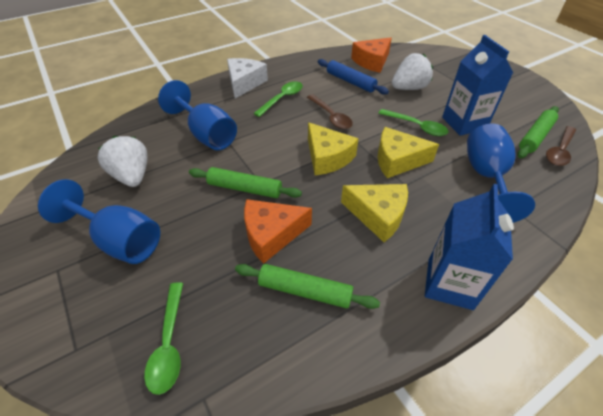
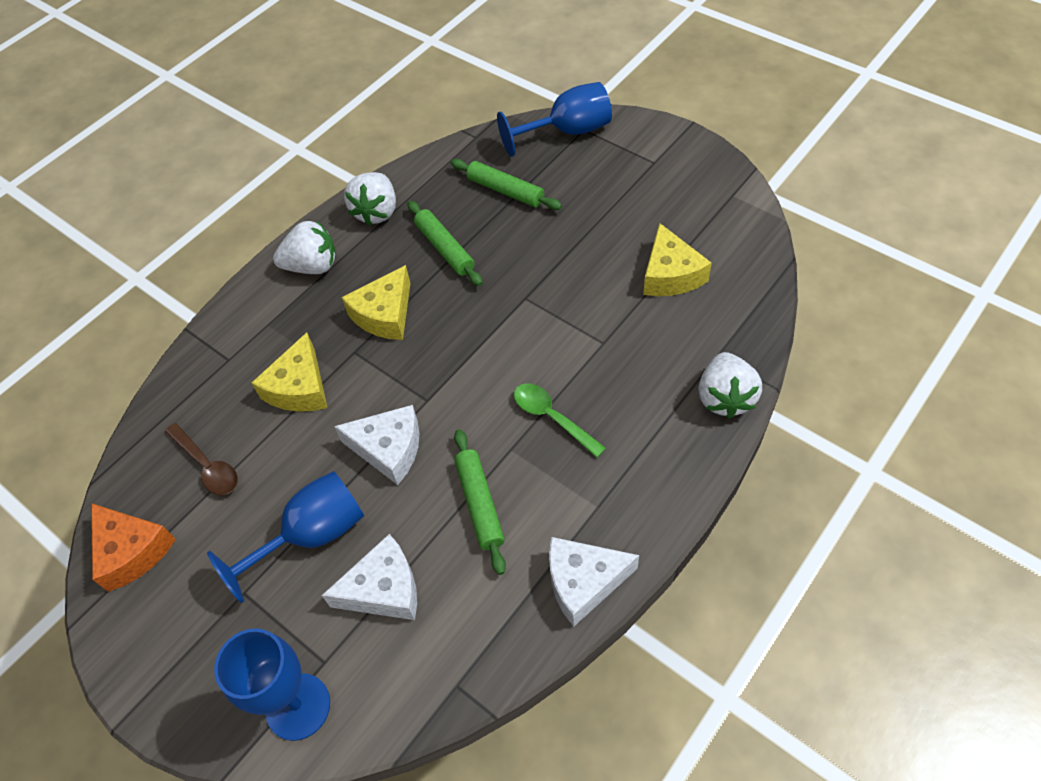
blue carton: 2 -> 0
blue rolling pin: 1 -> 0
brown spoon: 2 -> 1
green spoon: 3 -> 1
orange cheese: 2 -> 1
white cheese: 1 -> 3
white strawberry: 2 -> 3

